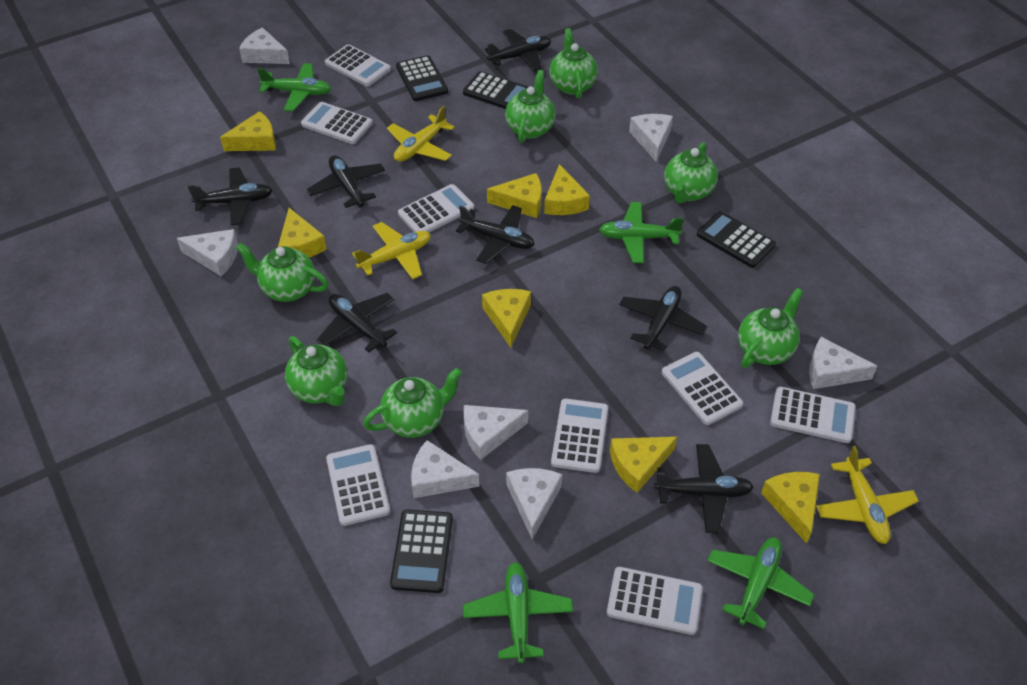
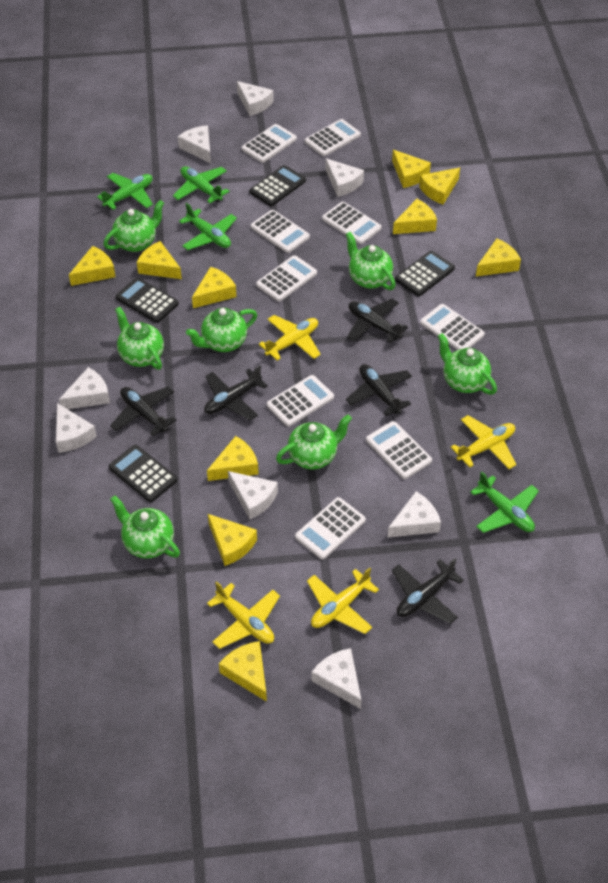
black plane: 7 -> 5
white calculator: 8 -> 9
white cheese: 7 -> 8
yellow cheese: 7 -> 10
yellow plane: 3 -> 4

